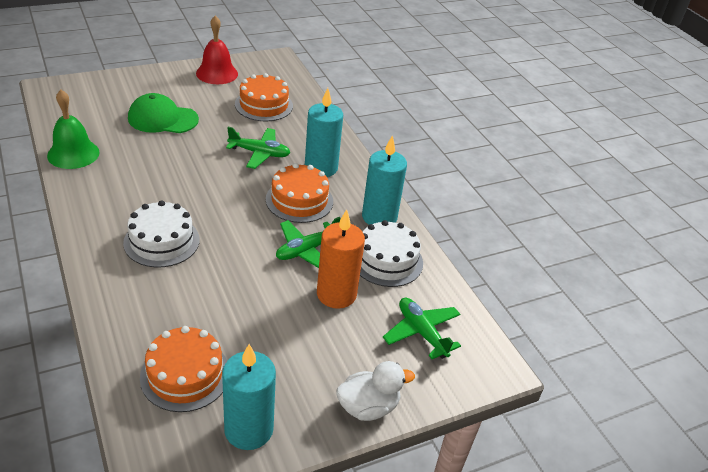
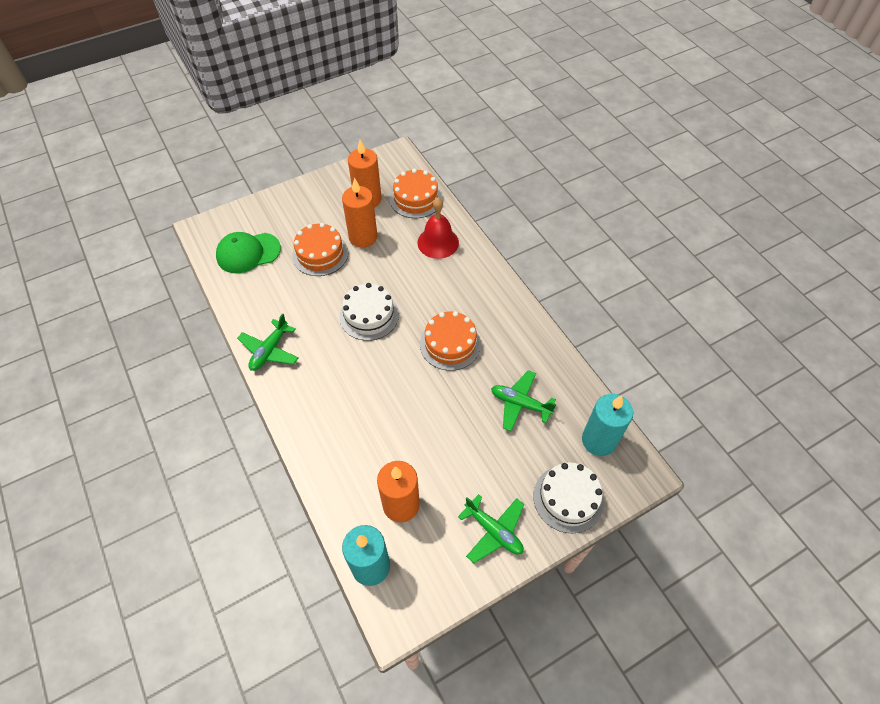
green bell: 1 -> 0
orange candle: 1 -> 3
turquoise candle: 3 -> 2
white duck: 1 -> 0

